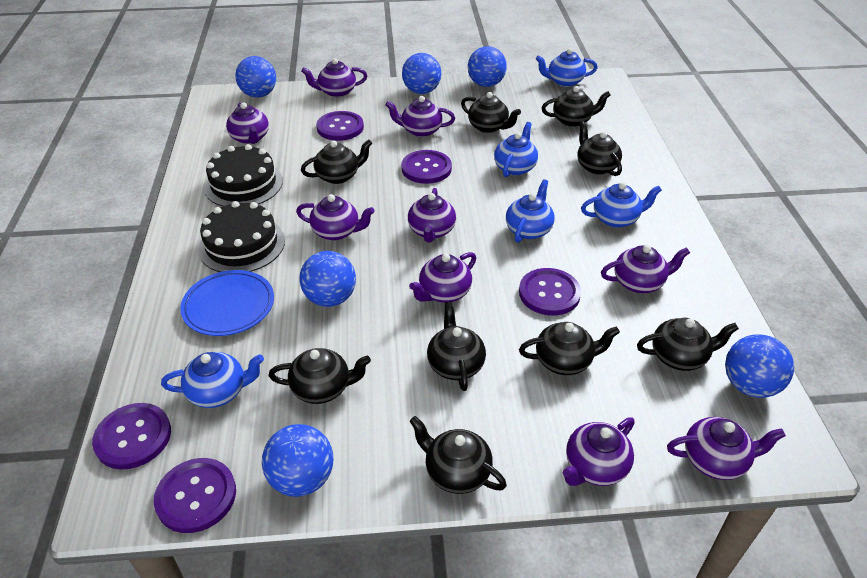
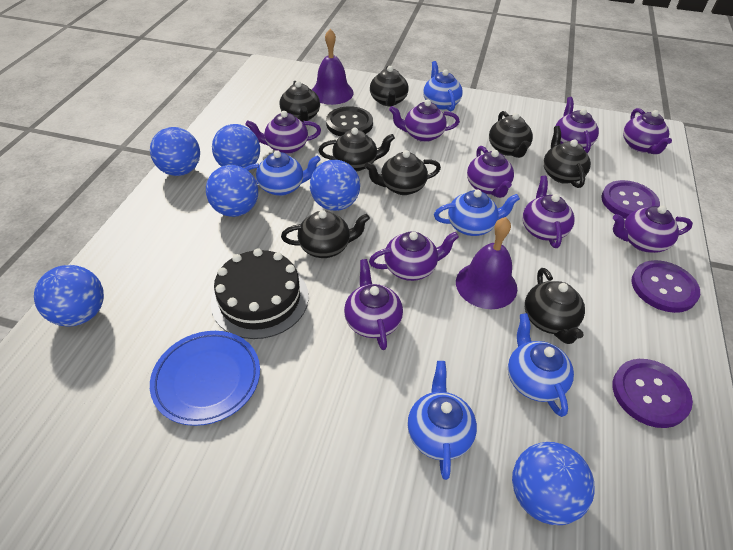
black button: 0 -> 1
black cake: 2 -> 1
black teapot: 9 -> 8
purple bell: 0 -> 2
purple button: 5 -> 3

